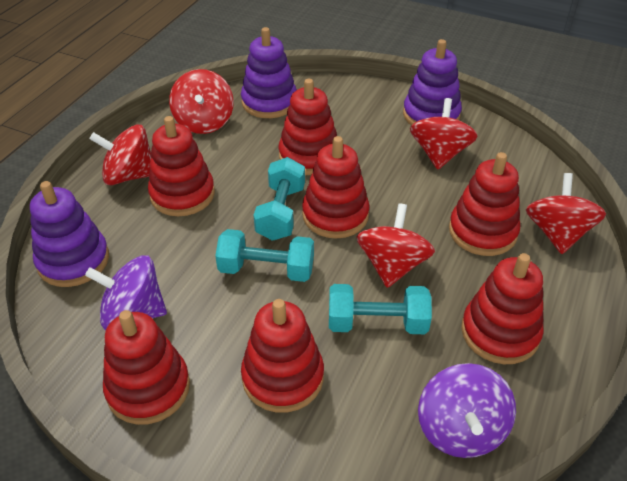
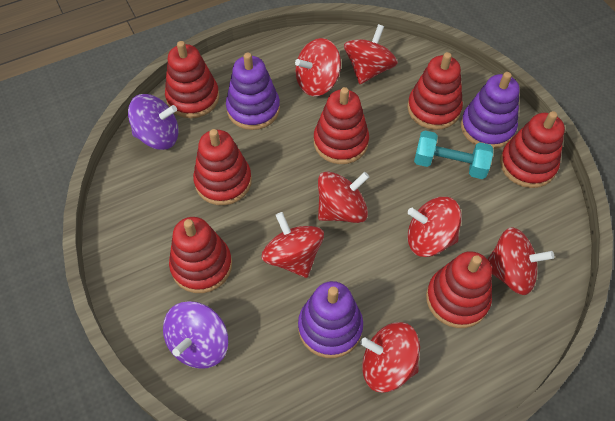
red spinning top: 5 -> 7
turquoise dumbbell: 3 -> 1

